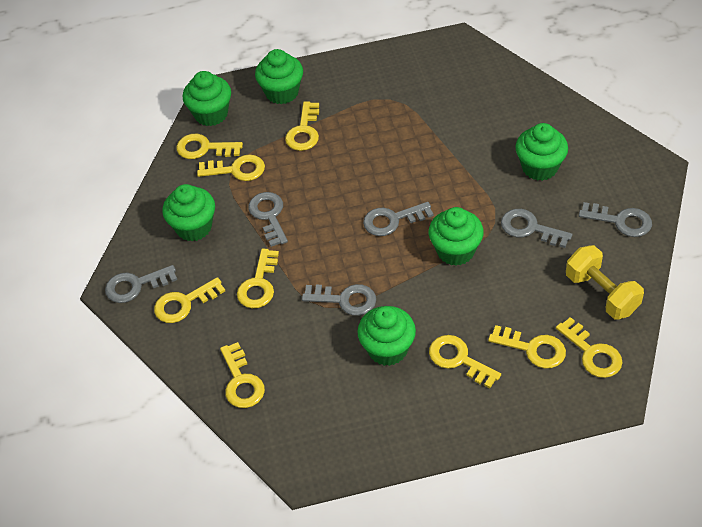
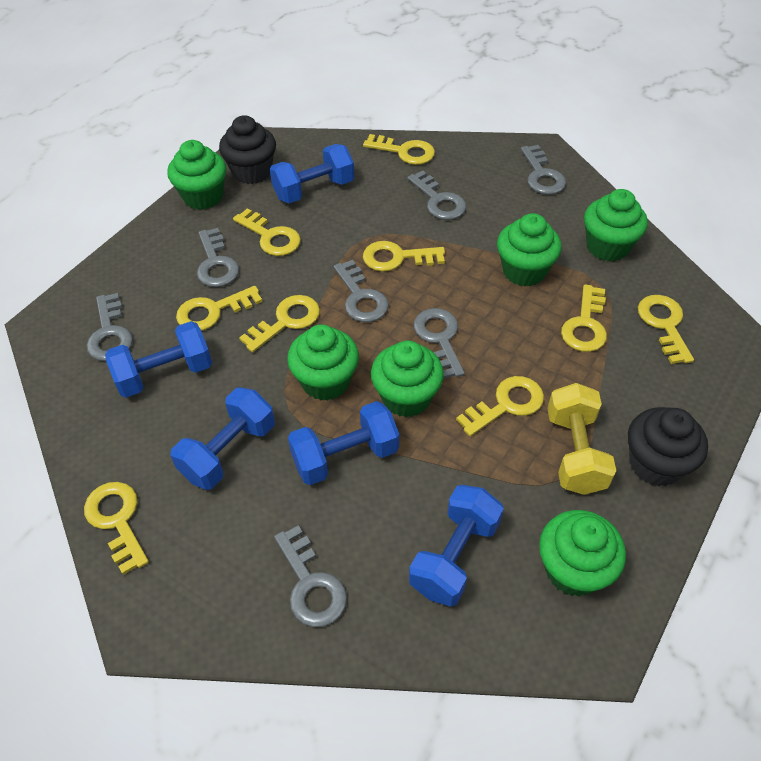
black cupcake: 0 -> 2
blue dumbbell: 0 -> 5
grey key: 6 -> 7

